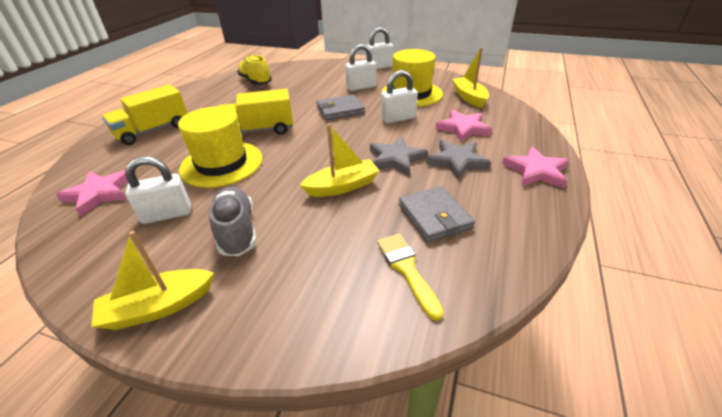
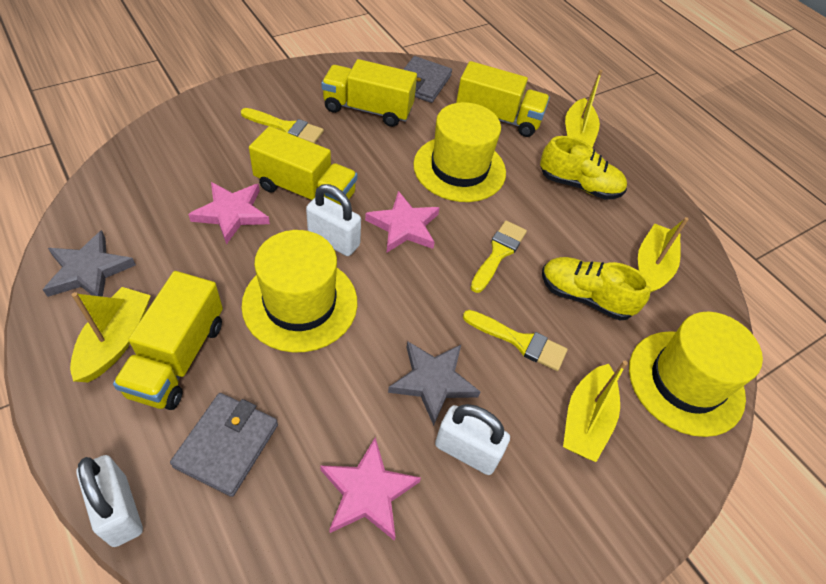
grey shoe: 1 -> 0
white padlock: 4 -> 3
yellow boat: 3 -> 4
yellow brush: 1 -> 3
yellow hat: 2 -> 3
yellow shoe: 1 -> 2
yellow truck: 2 -> 4

